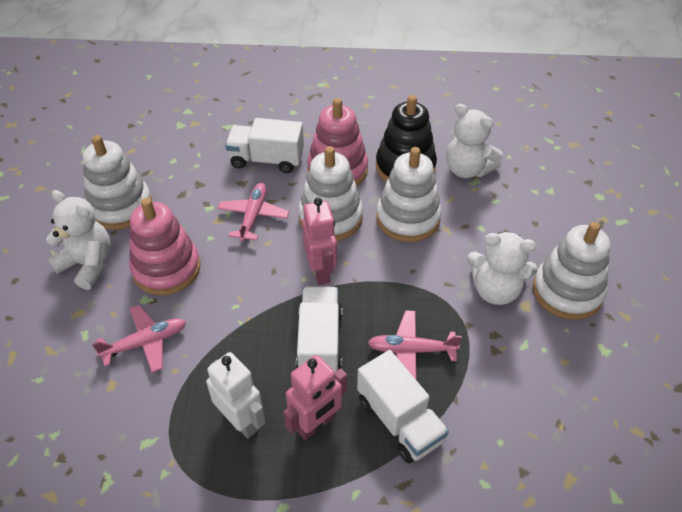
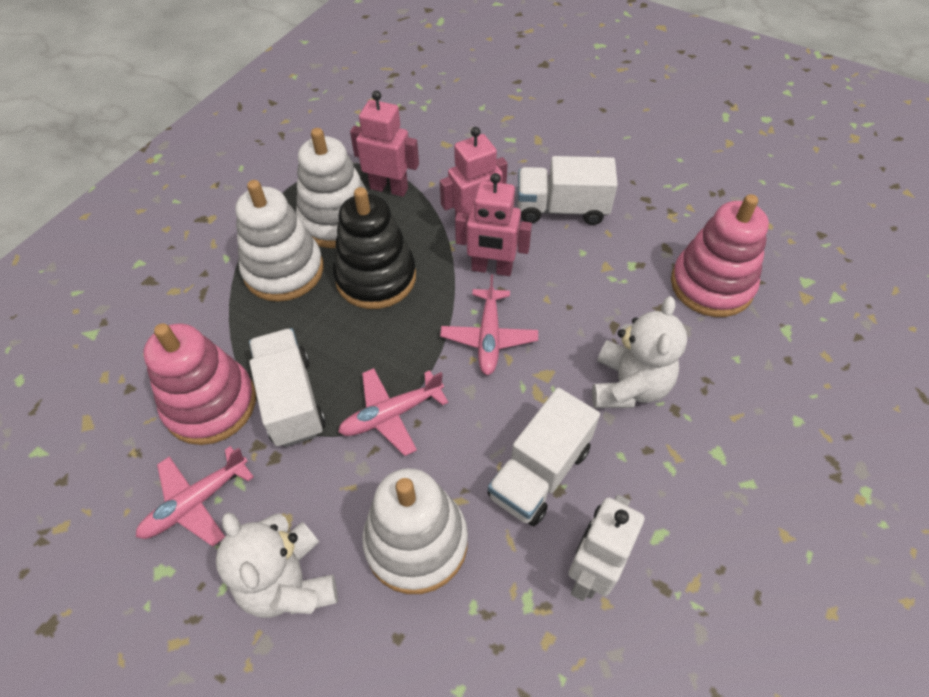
pink robot: 2 -> 3
white stacking toy: 4 -> 3
white teddy bear: 3 -> 2

